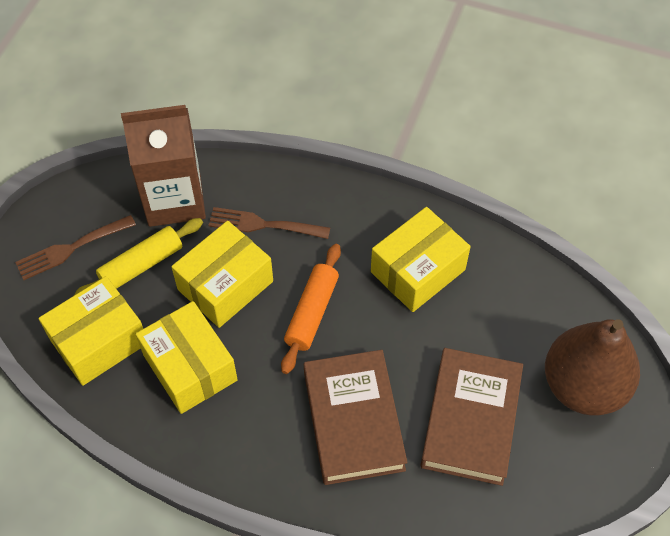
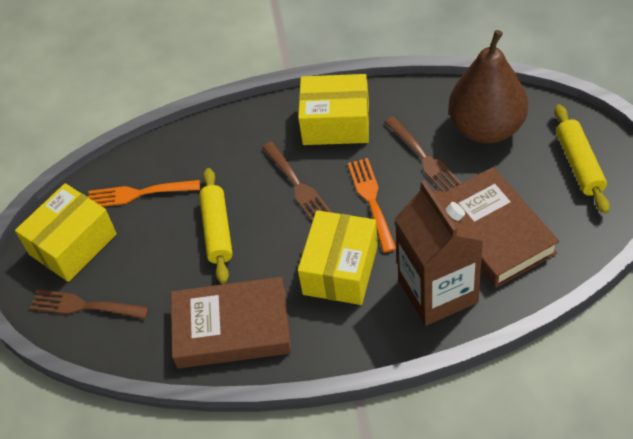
brown fork: 2 -> 3
orange fork: 0 -> 2
orange rolling pin: 1 -> 0
yellow box: 4 -> 3
yellow rolling pin: 1 -> 2

